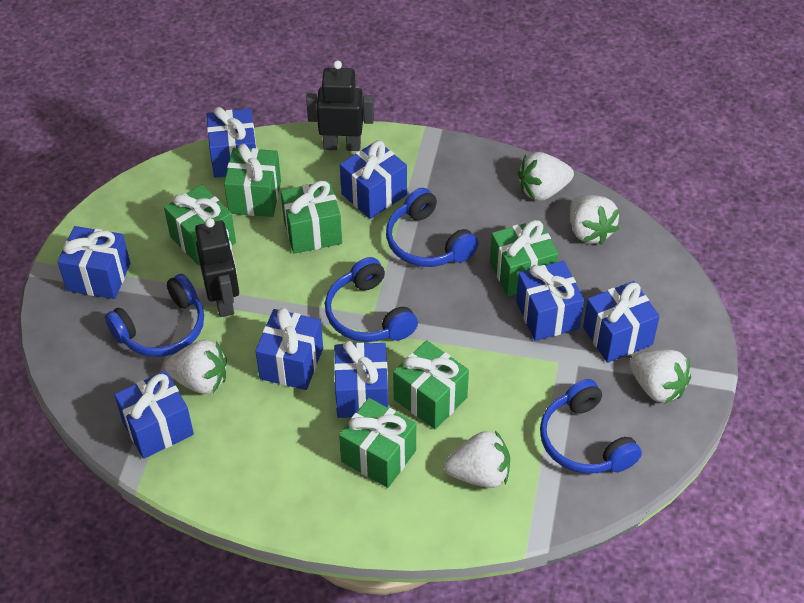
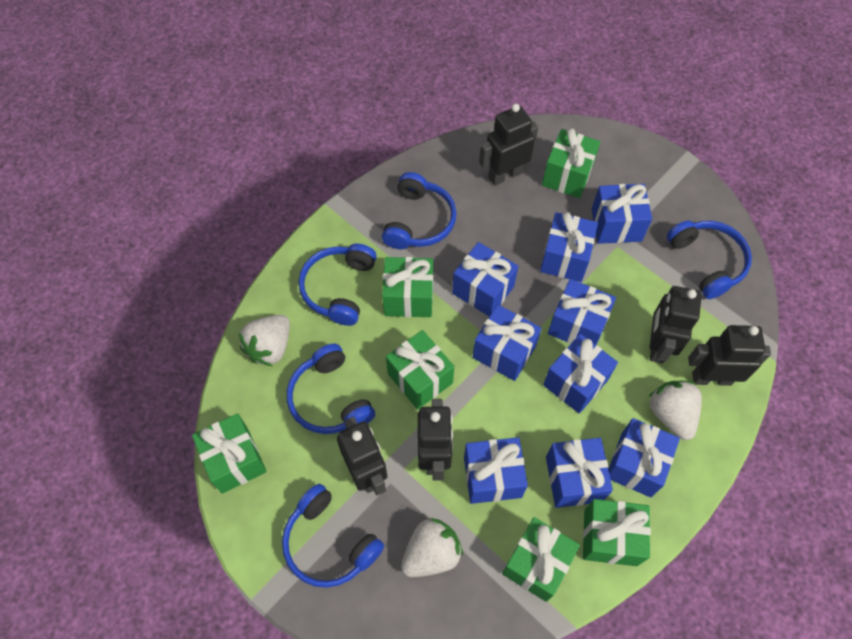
black robot: 2 -> 5
blue gift: 8 -> 9
blue headphones: 4 -> 5
white strawberry: 5 -> 3

